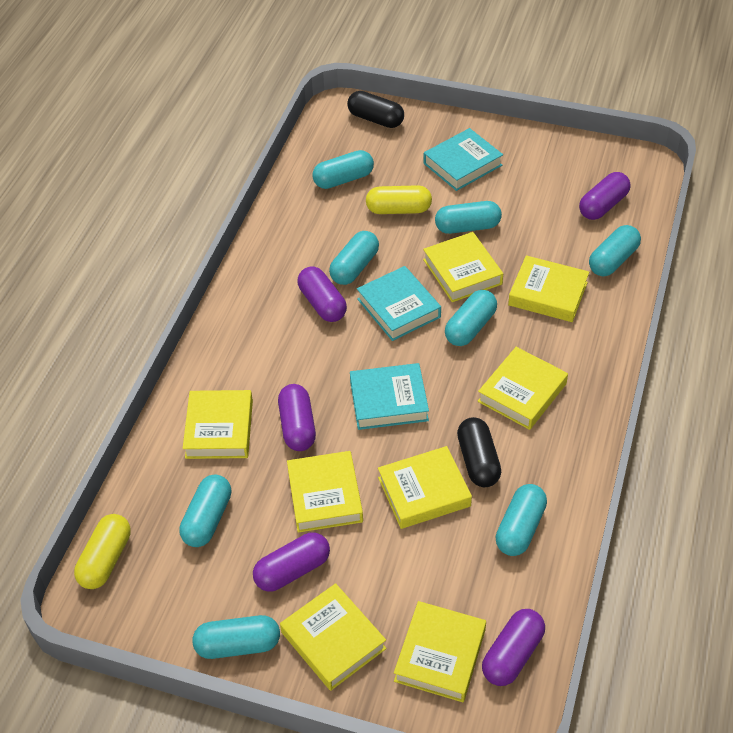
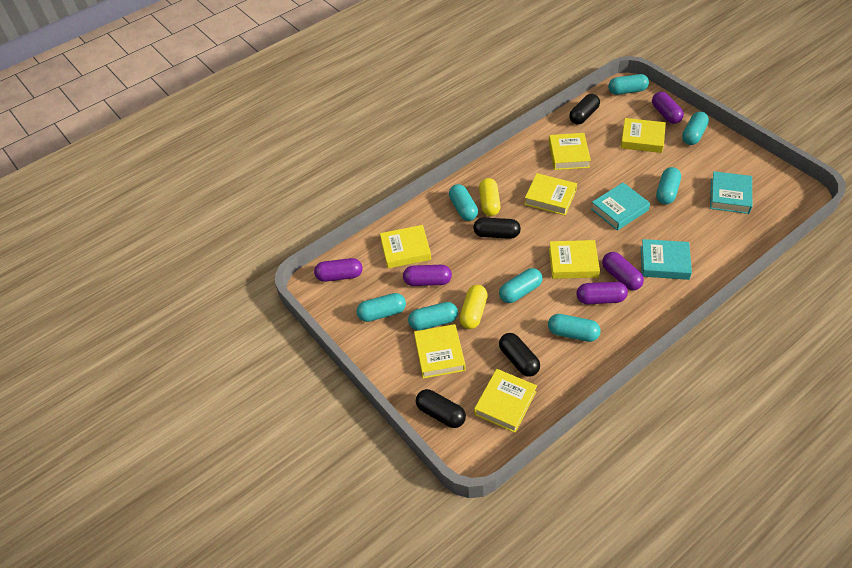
black capsule: 2 -> 4
yellow book: 8 -> 7

